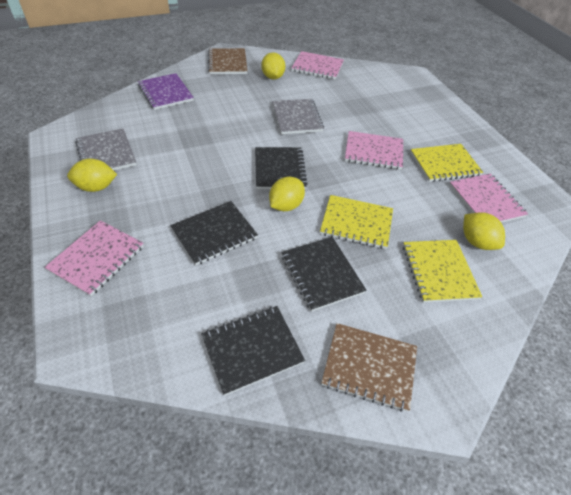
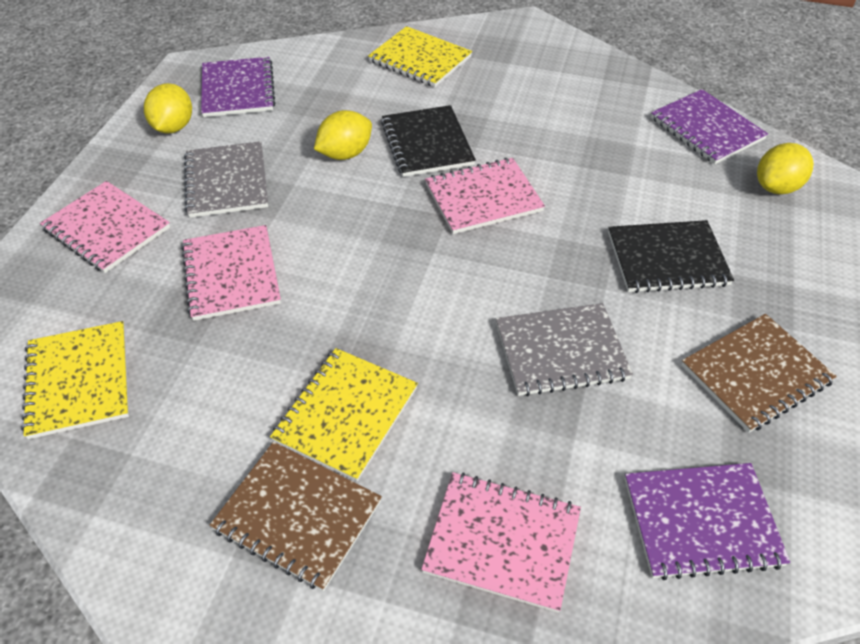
black notebook: 4 -> 2
purple notebook: 1 -> 3
yellow lemon: 4 -> 3

